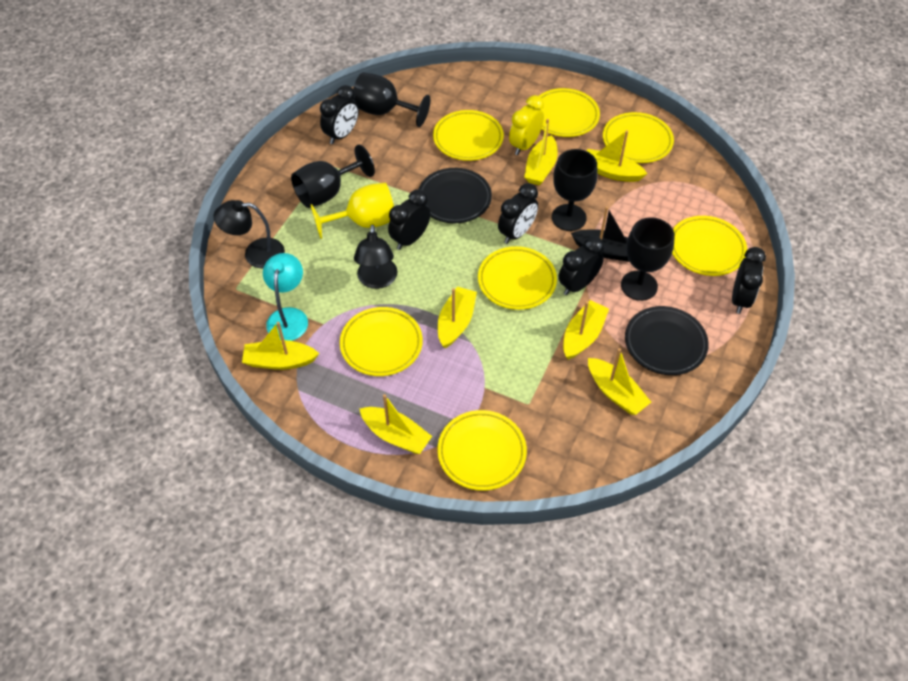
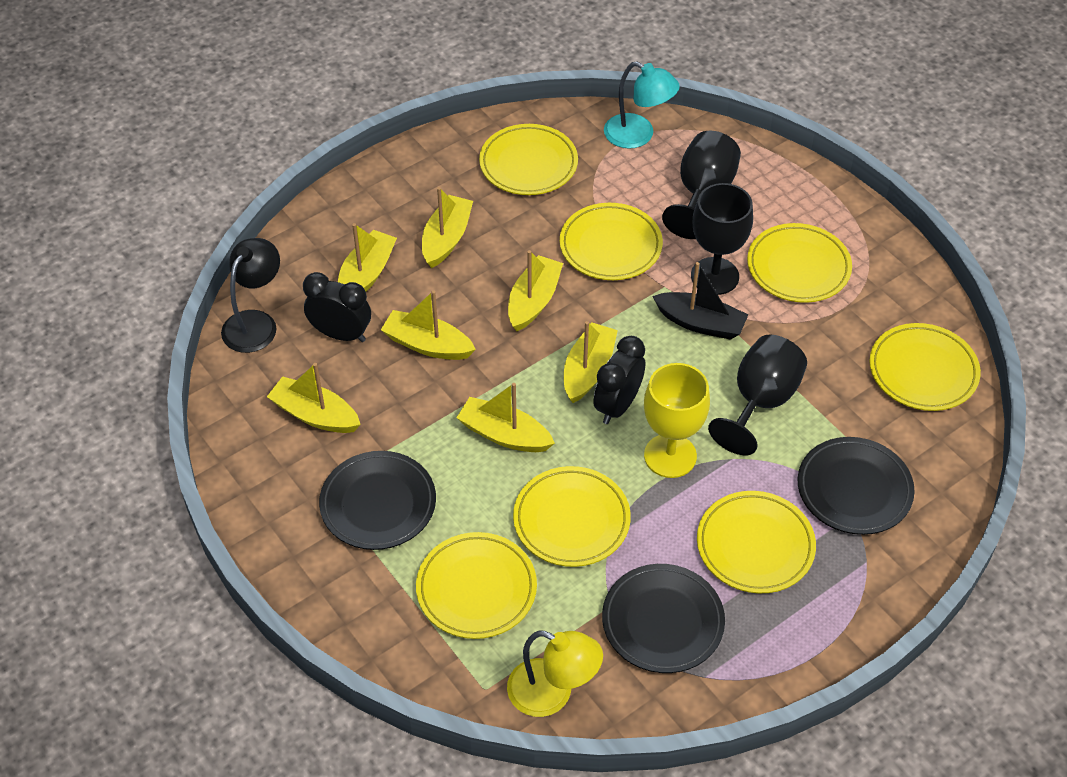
black clock: 5 -> 2
black goblet: 4 -> 3
black lamp: 2 -> 1
black plate: 2 -> 3
yellow clock: 1 -> 0
yellow lamp: 0 -> 1

